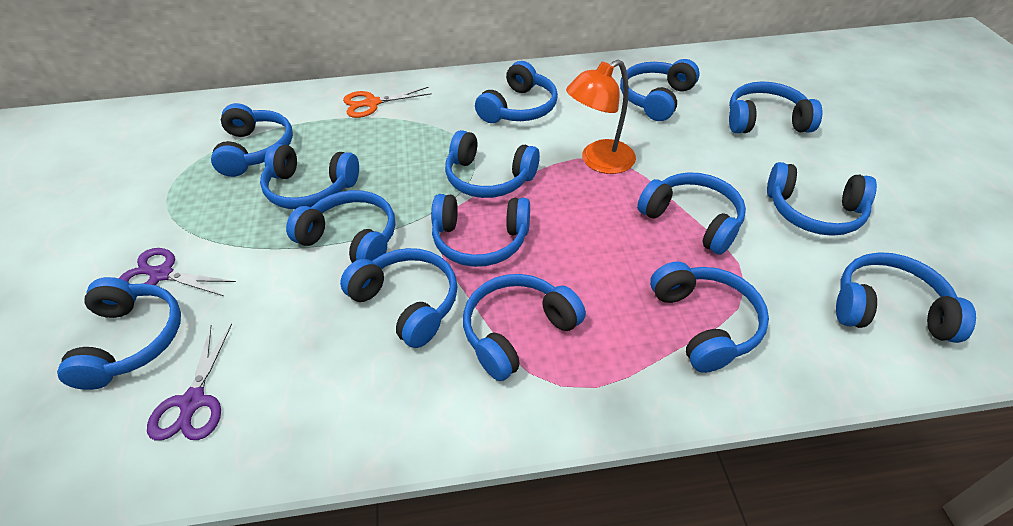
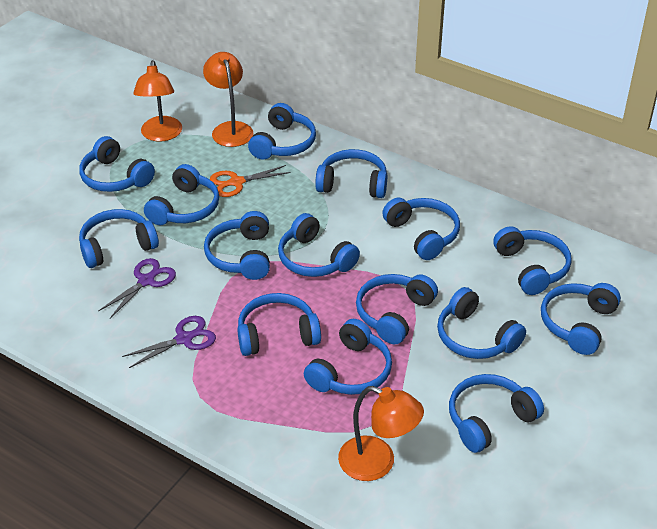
orange lamp: 1 -> 3

